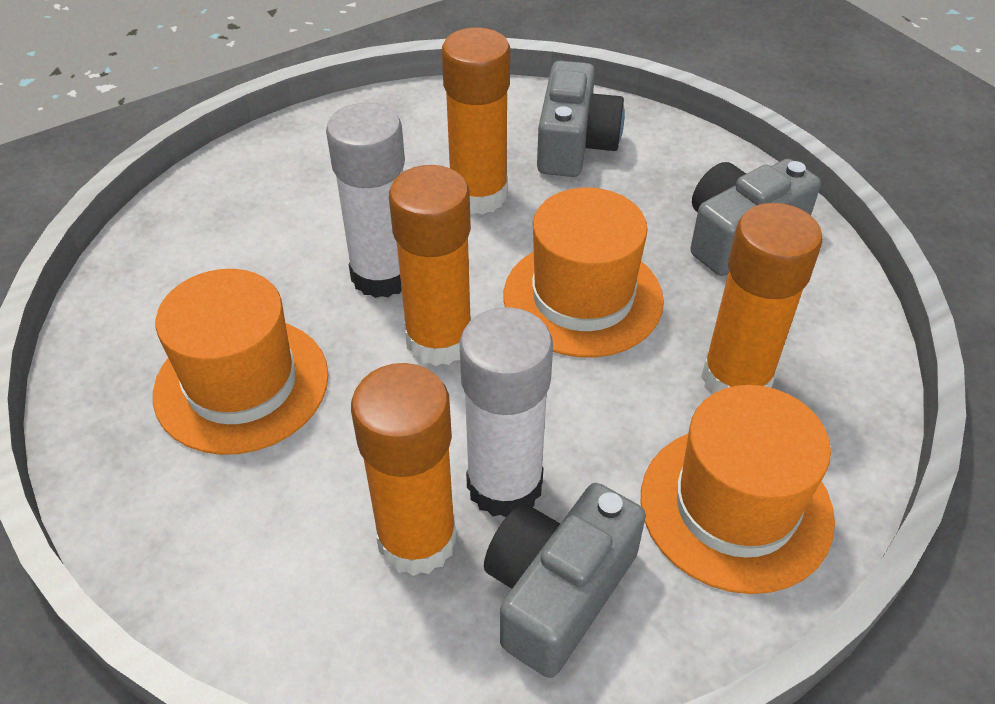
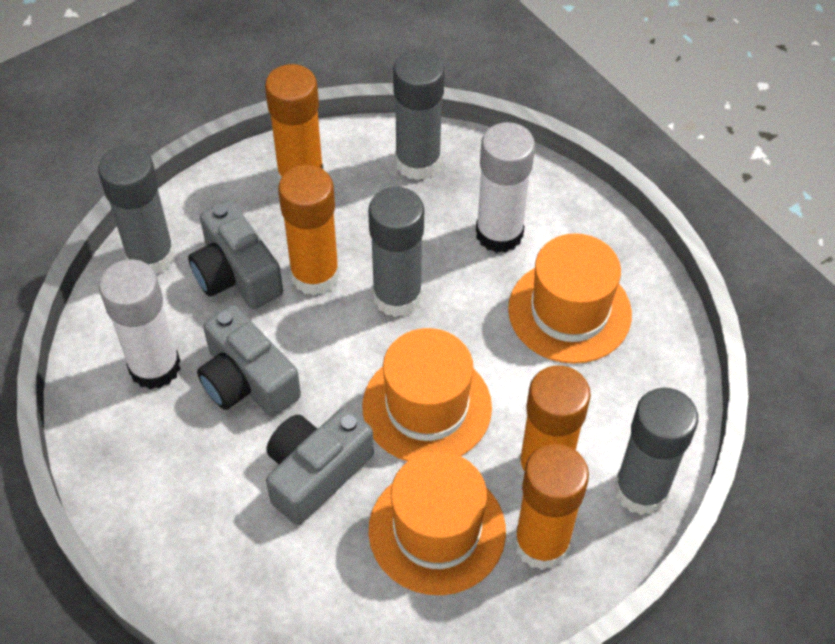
grey glue stick: 0 -> 4

